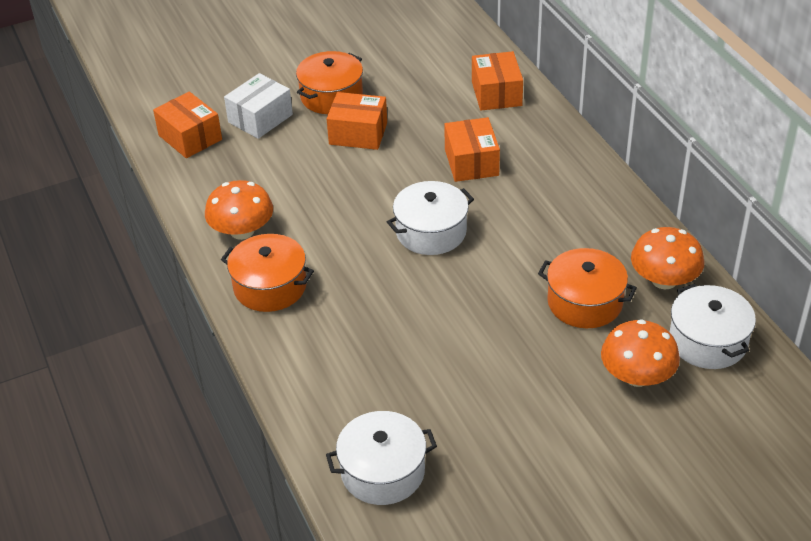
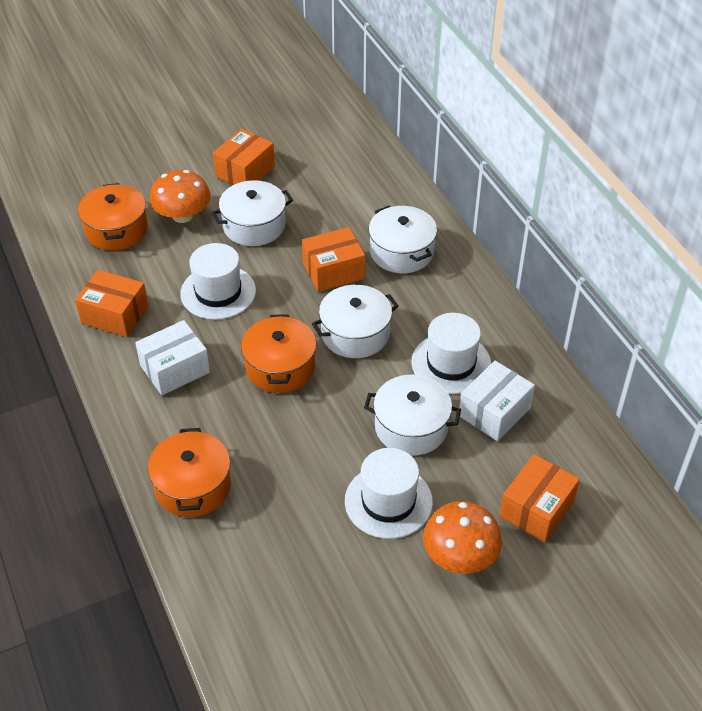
orange mushroom: 3 -> 2
white box: 1 -> 2
white hat: 0 -> 3
white pot: 3 -> 4

